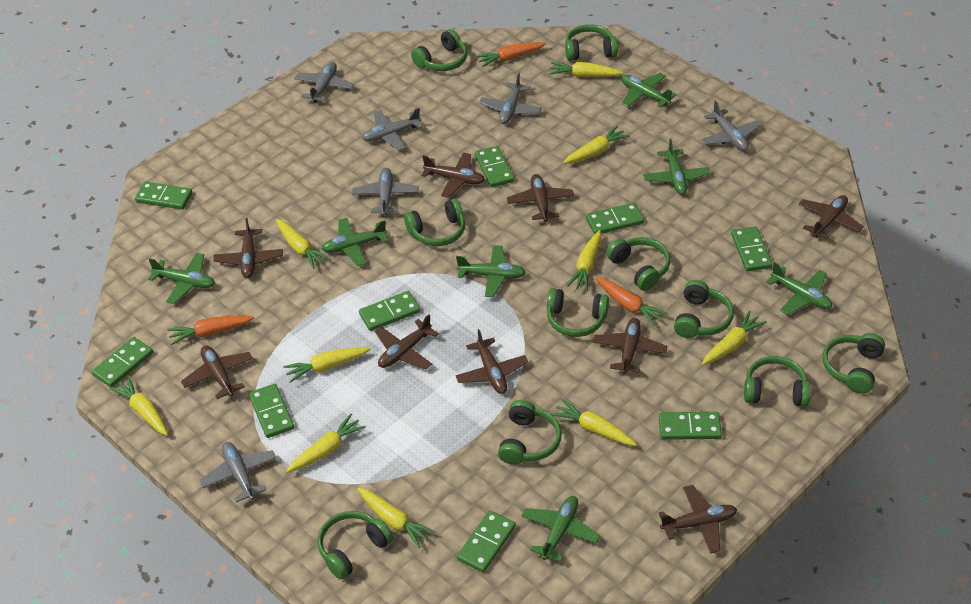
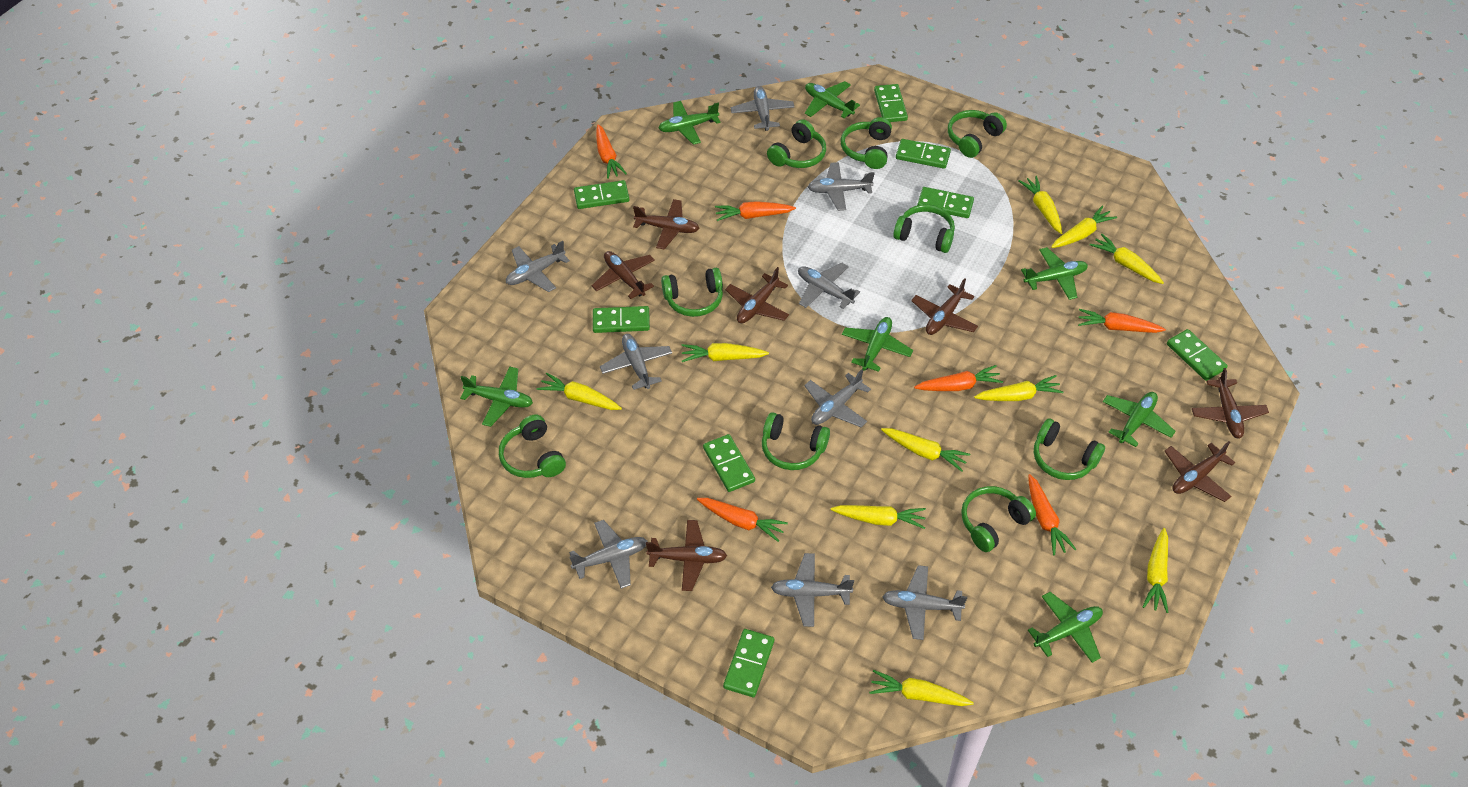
brown plane: 9 -> 7
green domino: 9 -> 8
green headphones: 10 -> 9
grey plane: 6 -> 9
orange carrot: 3 -> 6

